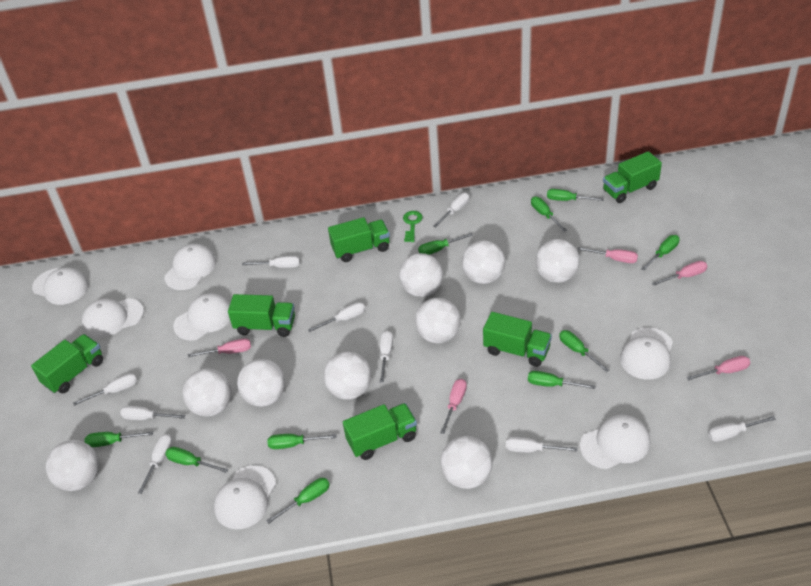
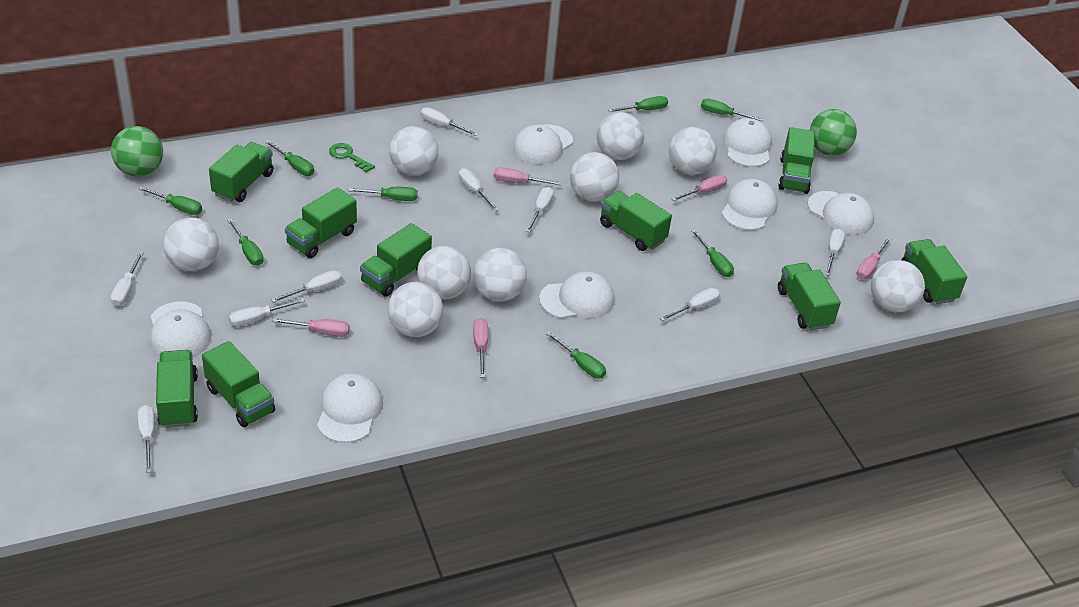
green ball: 0 -> 2
green screwdriver: 10 -> 8
green truck: 6 -> 9

